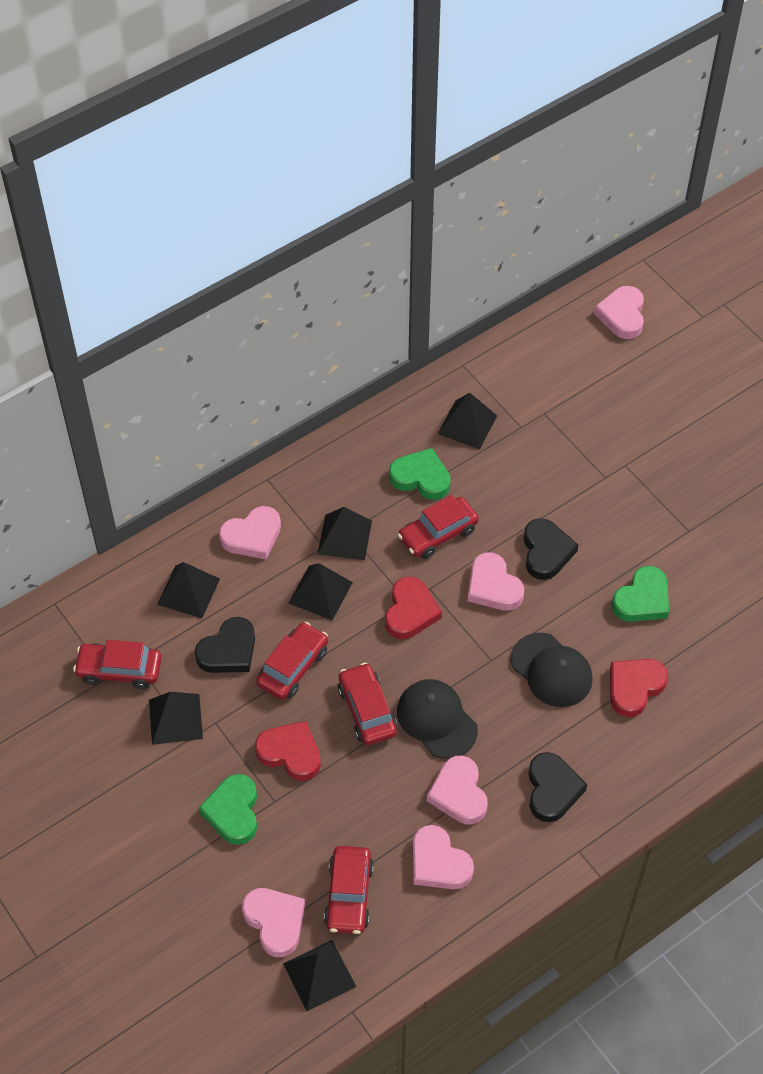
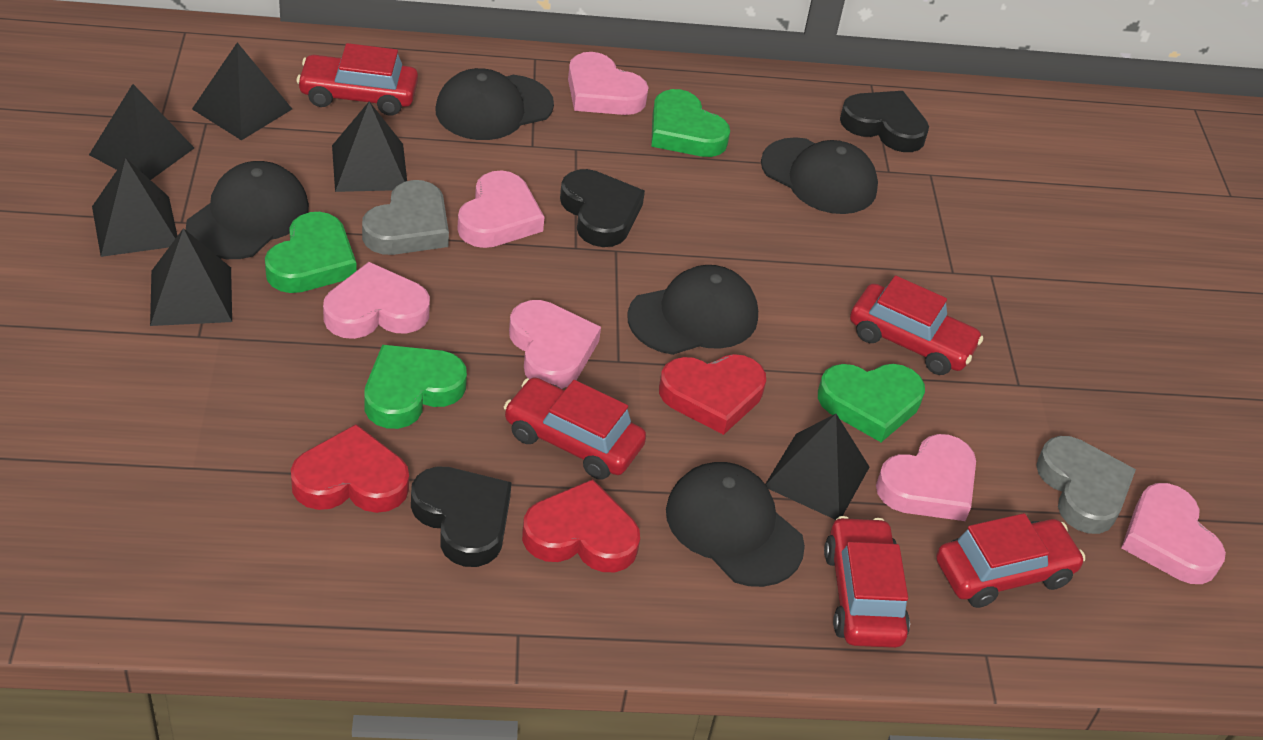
black cap: 2 -> 5
green heart: 3 -> 4
grey heart: 0 -> 2

